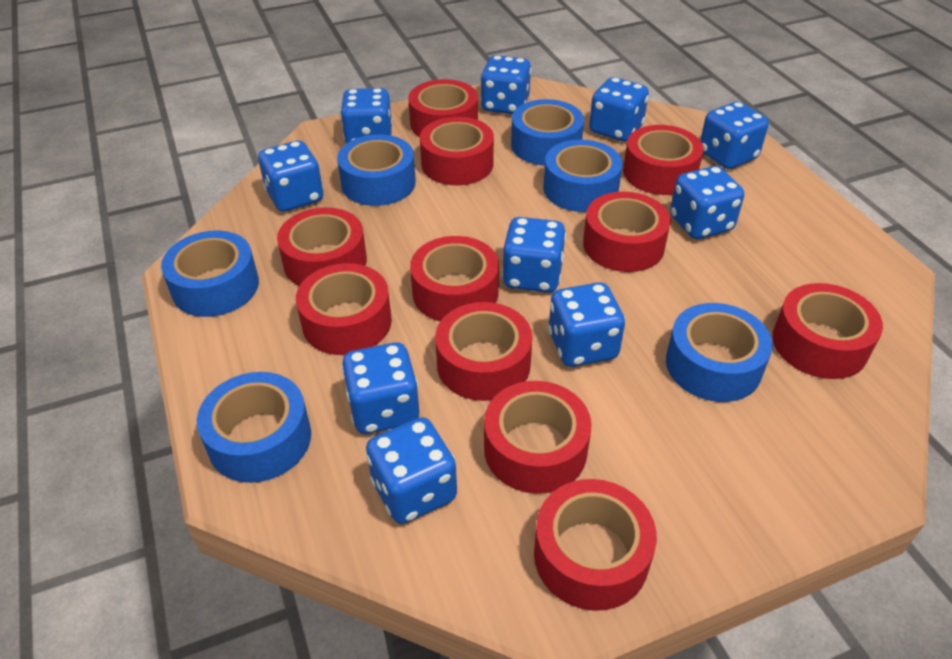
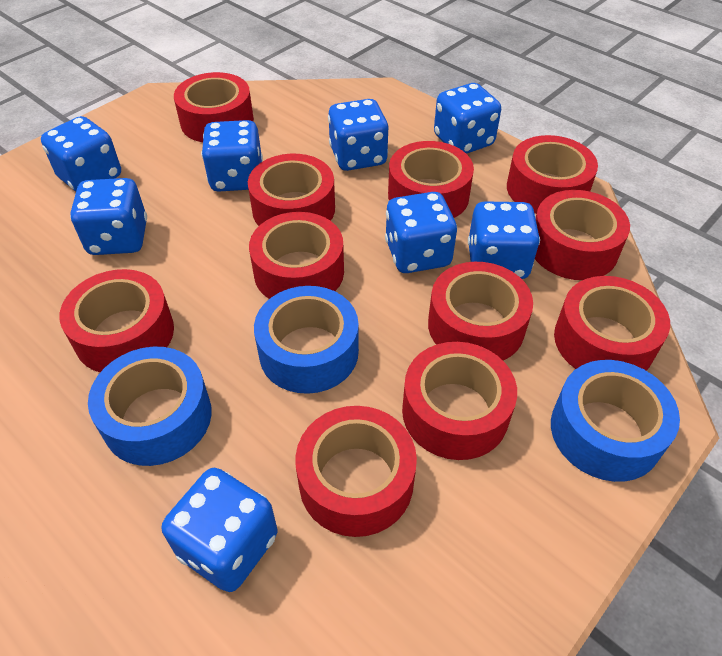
blue dice: 10 -> 8
blue tape: 6 -> 3

